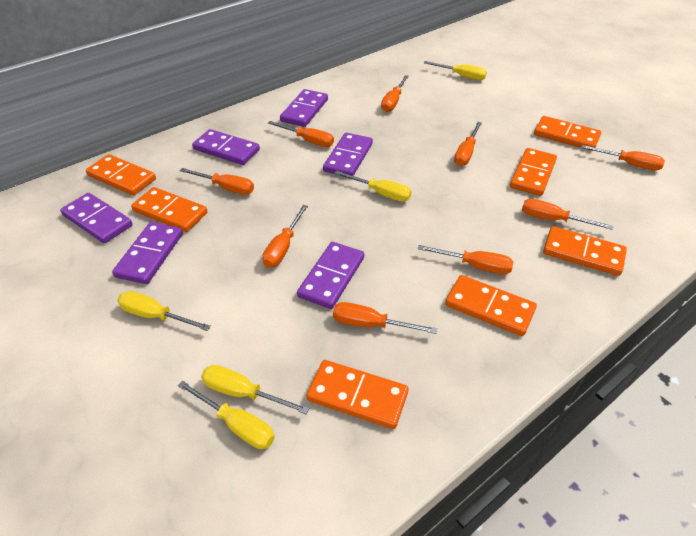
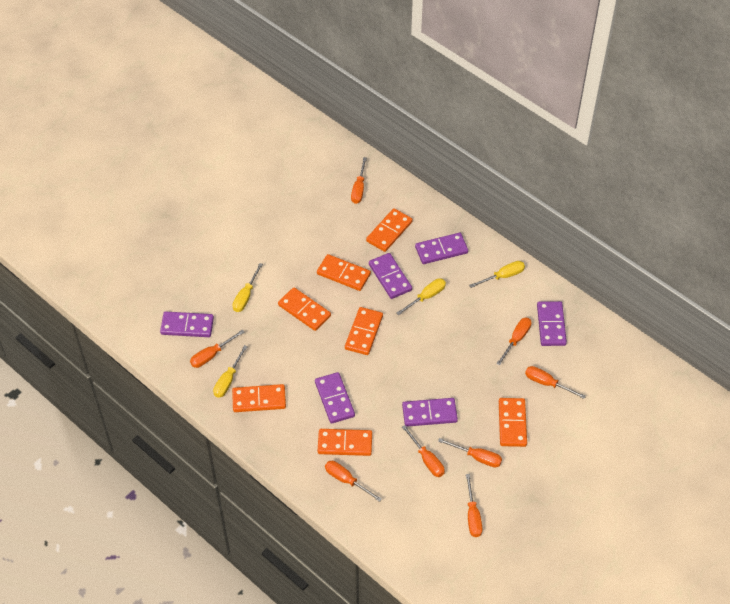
orange screwdriver: 9 -> 8
yellow screwdriver: 5 -> 4

